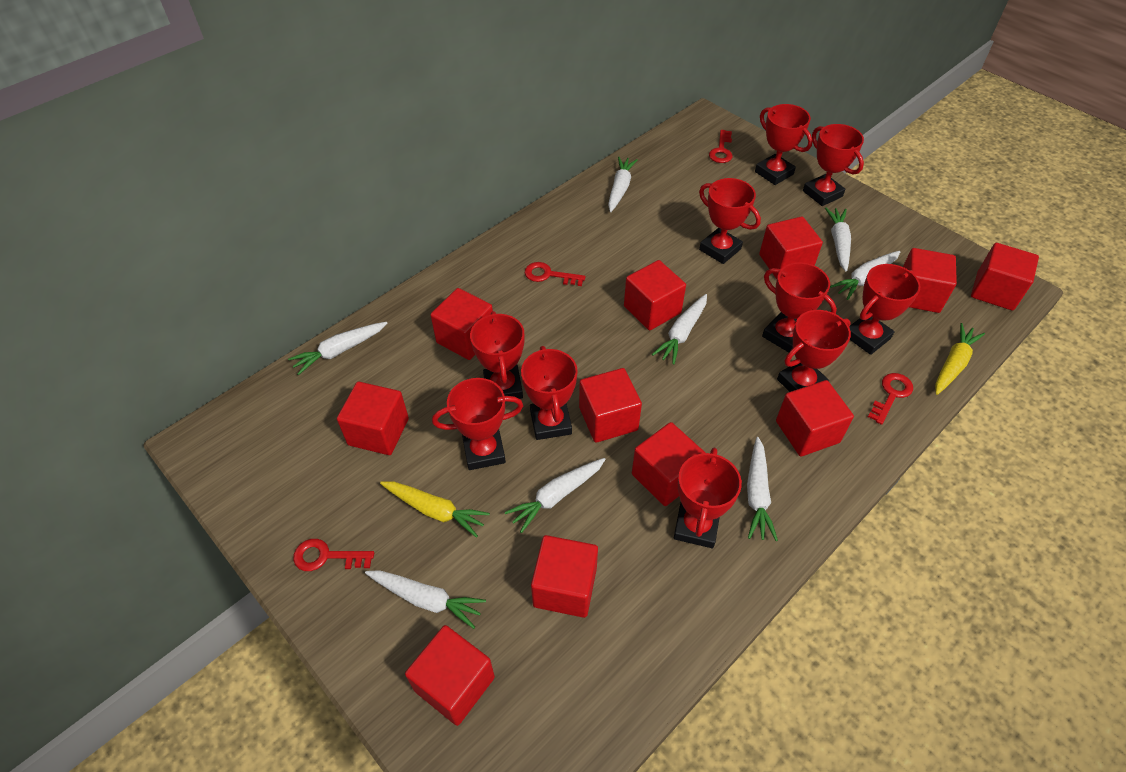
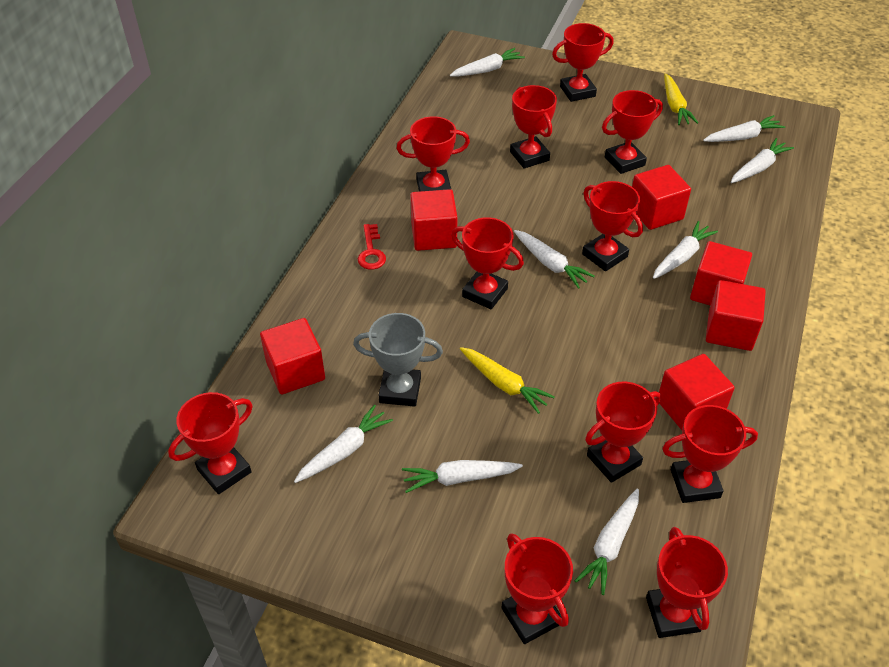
grey trophy: 0 -> 1
red cube: 11 -> 6
red key: 4 -> 1
red trophy: 10 -> 11

